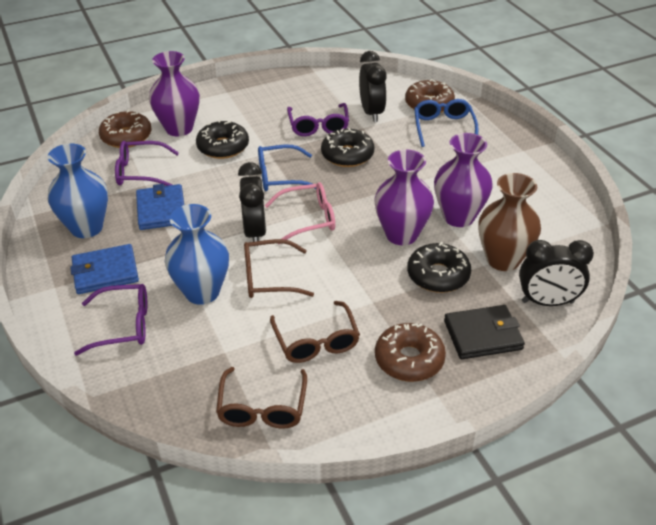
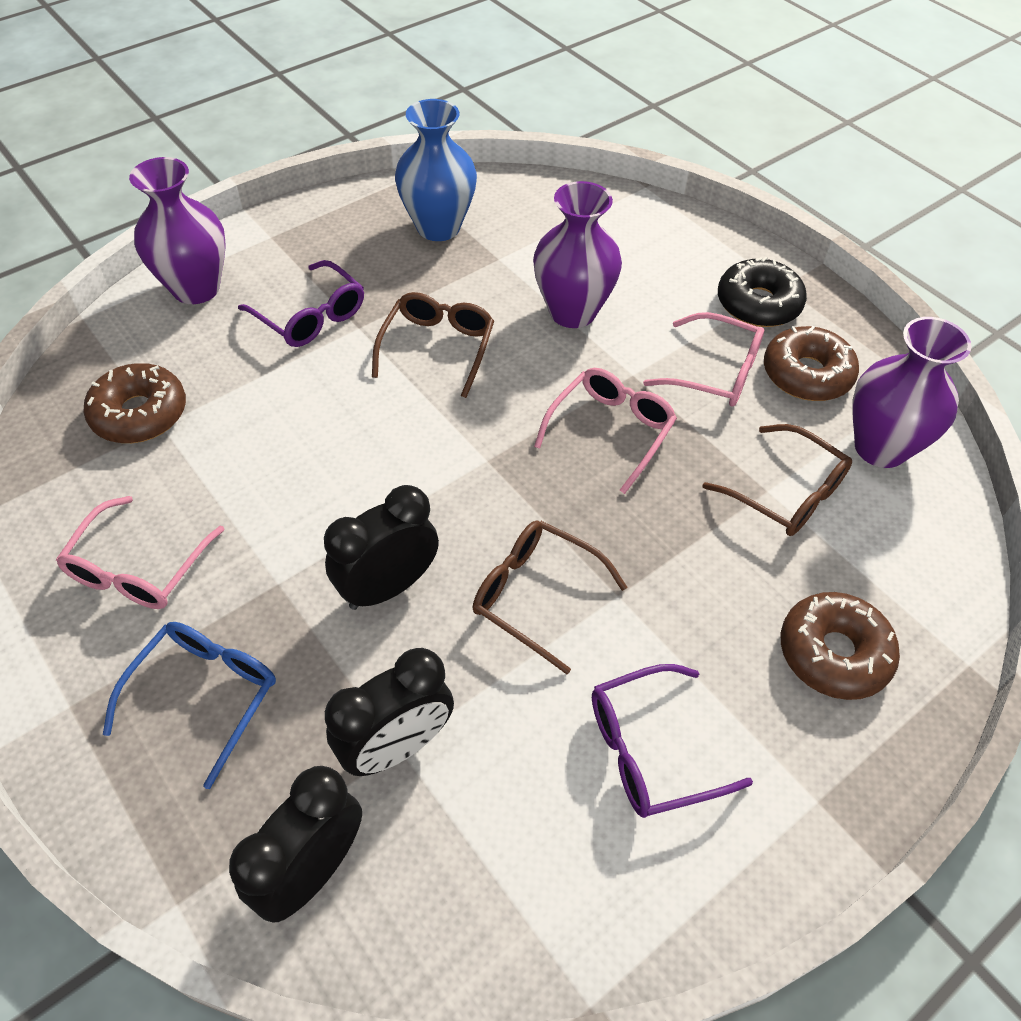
black donut: 3 -> 1
black wallet: 1 -> 0
blue glasses: 2 -> 1
blue vase: 2 -> 1
blue wallet: 2 -> 0
brown vase: 1 -> 0
pink glasses: 1 -> 3
purple glasses: 3 -> 2

